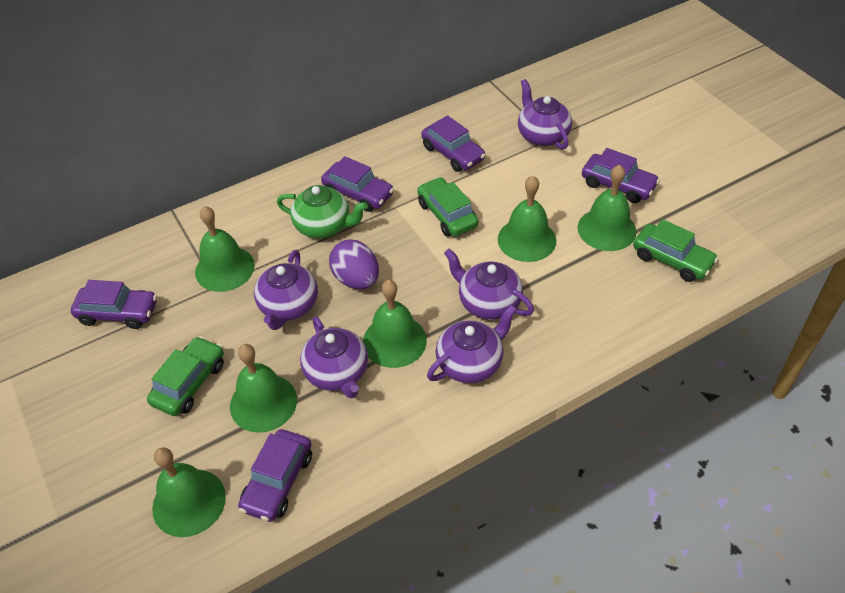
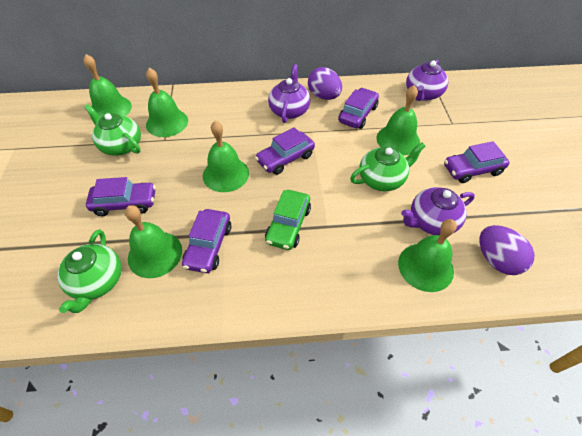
green car: 3 -> 1
green teapot: 1 -> 3
purple egg: 1 -> 2
purple teapot: 5 -> 3

